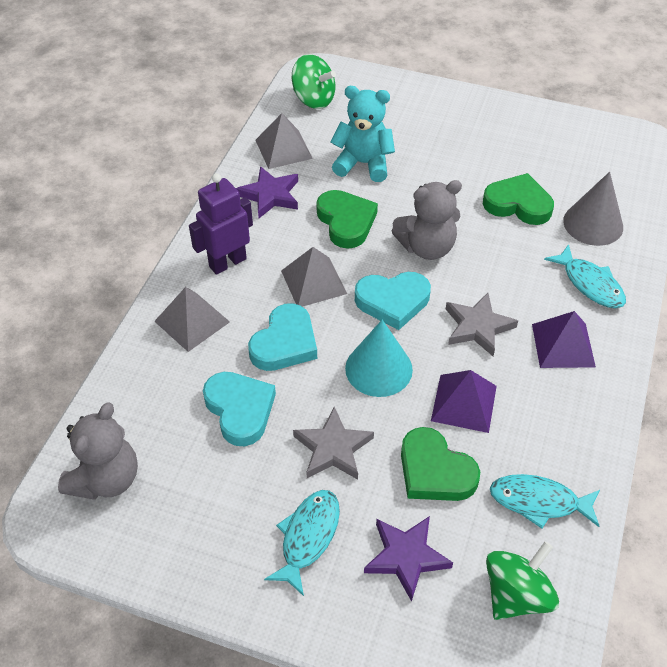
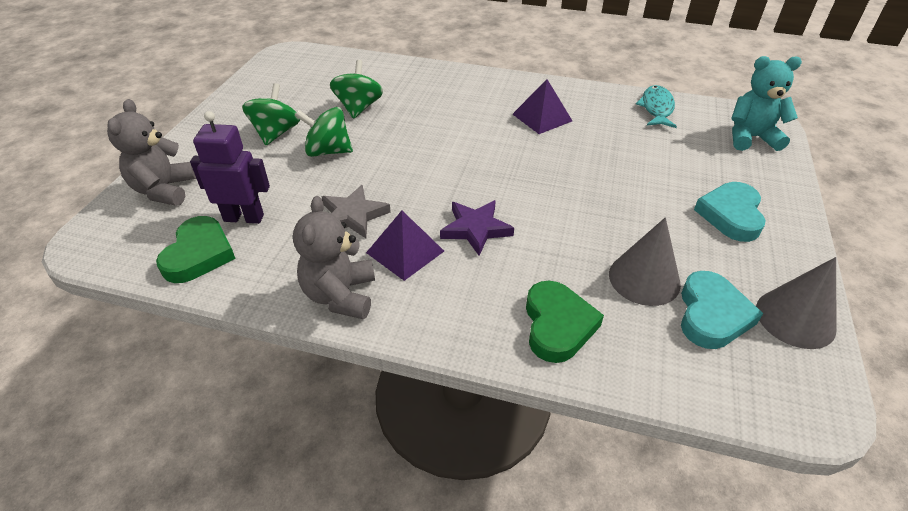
green heart: 3 -> 2
green spinning top: 2 -> 3
grey cone: 1 -> 2
grey pyramid: 3 -> 0
grey star: 2 -> 1
purple star: 2 -> 1
turquoise cone: 1 -> 0
turquoise fish: 3 -> 1
turquoise heart: 3 -> 2

